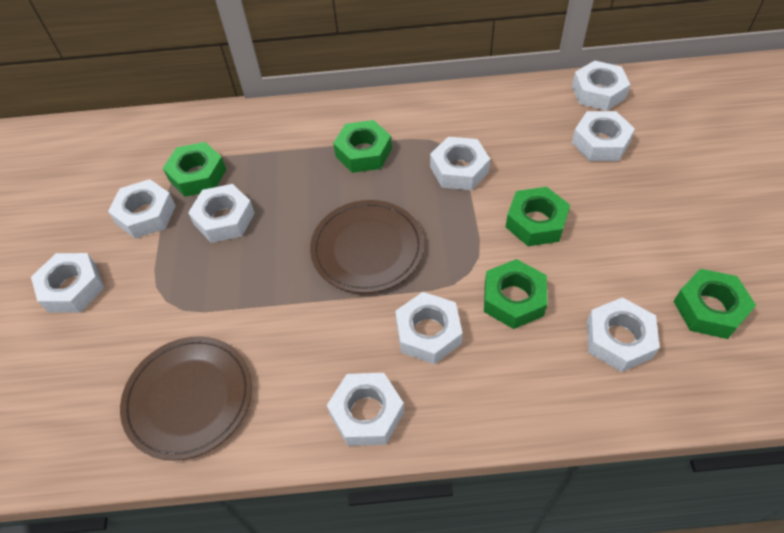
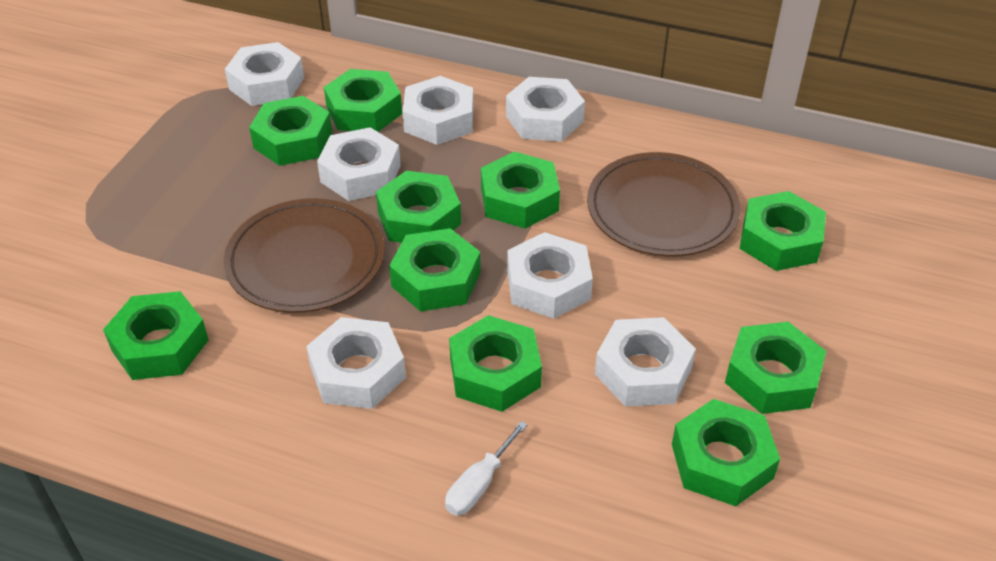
green nut: 5 -> 10
white nut: 9 -> 7
white screwdriver: 0 -> 1

